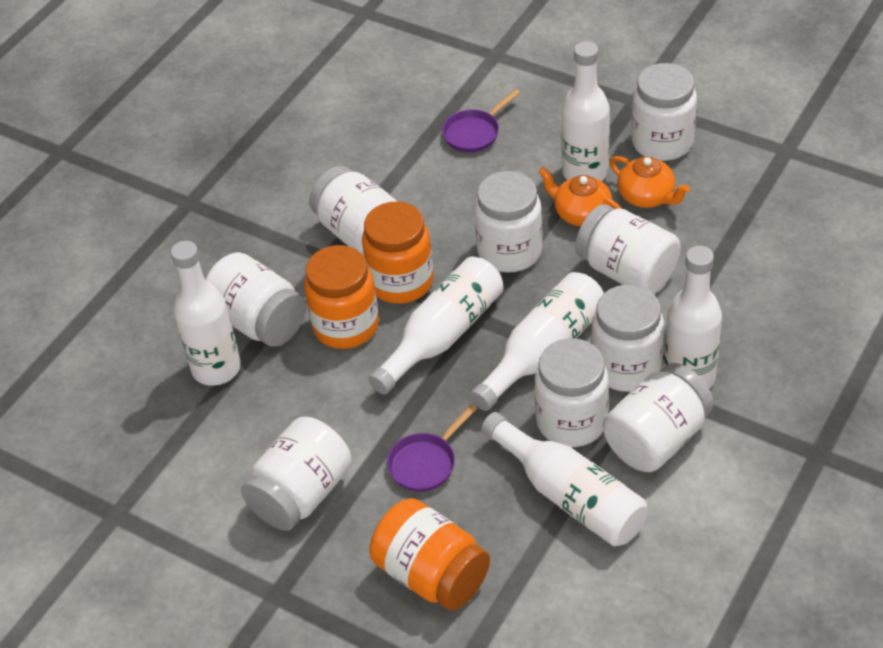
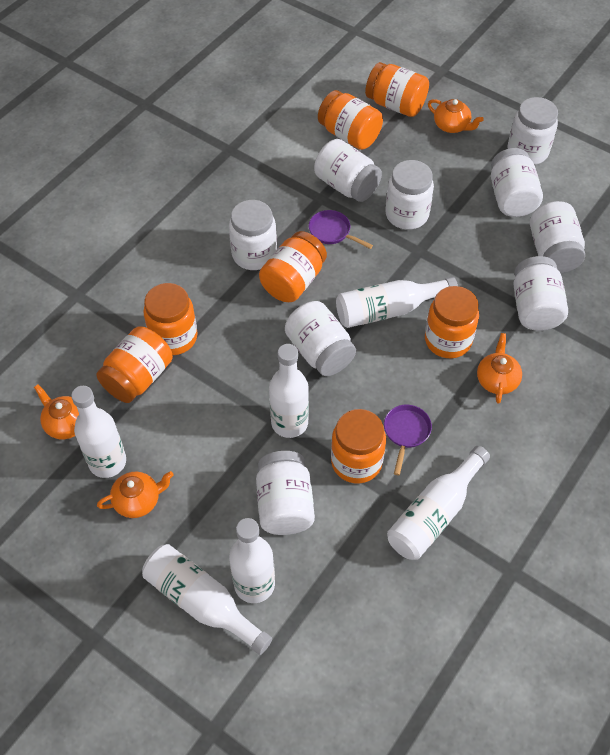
orange jar: 3 -> 7
orange teapot: 2 -> 4

